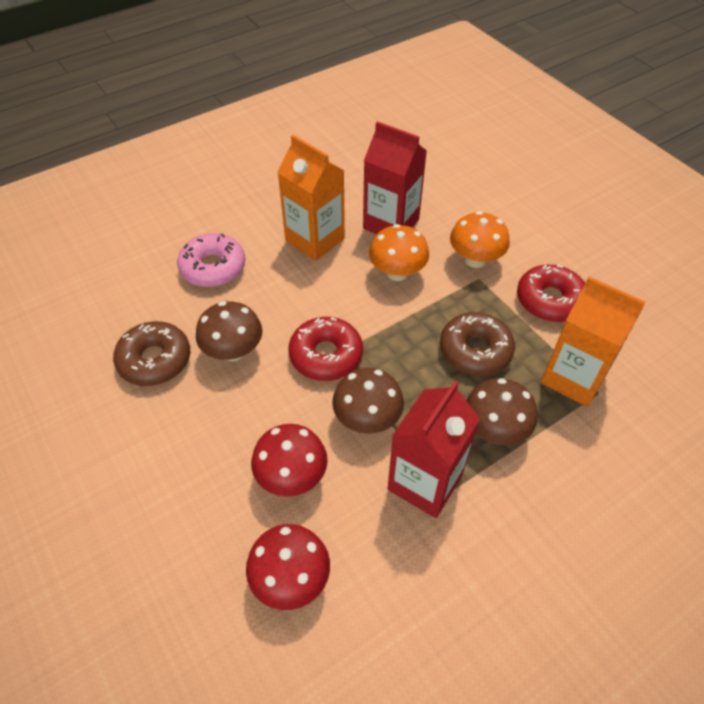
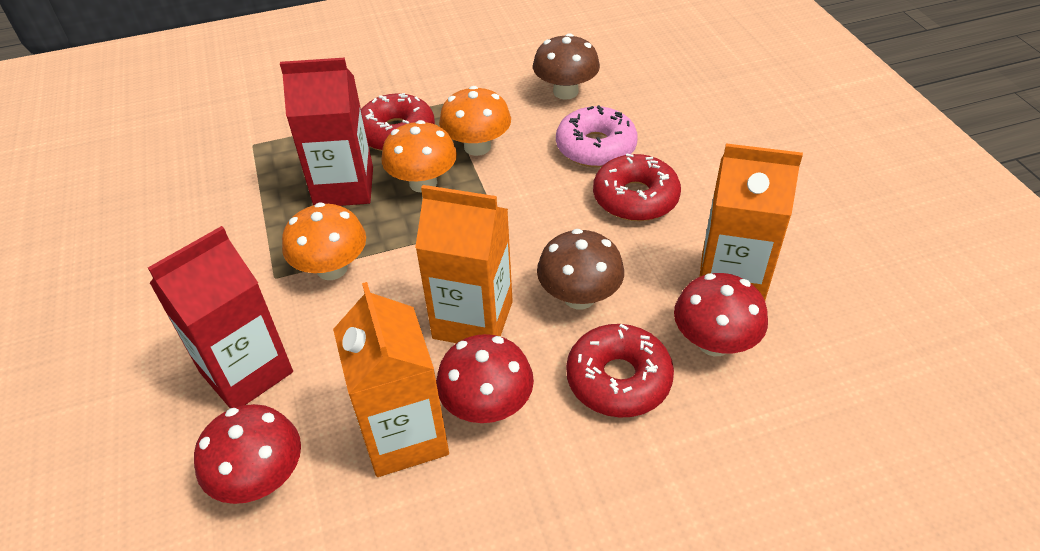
brown donut: 2 -> 0
brown mushroom: 3 -> 2
orange carton: 2 -> 3
orange mushroom: 2 -> 3
red donut: 2 -> 3
red mushroom: 2 -> 3

